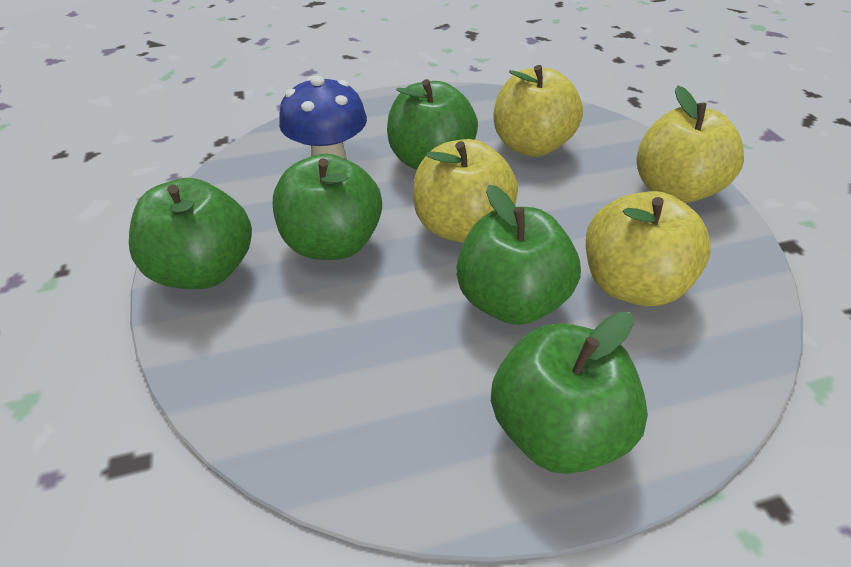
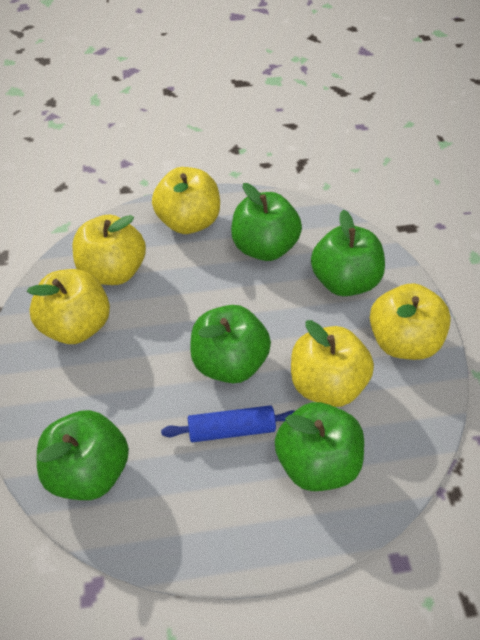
blue mushroom: 1 -> 0
blue rolling pin: 0 -> 1
yellow apple: 4 -> 5

